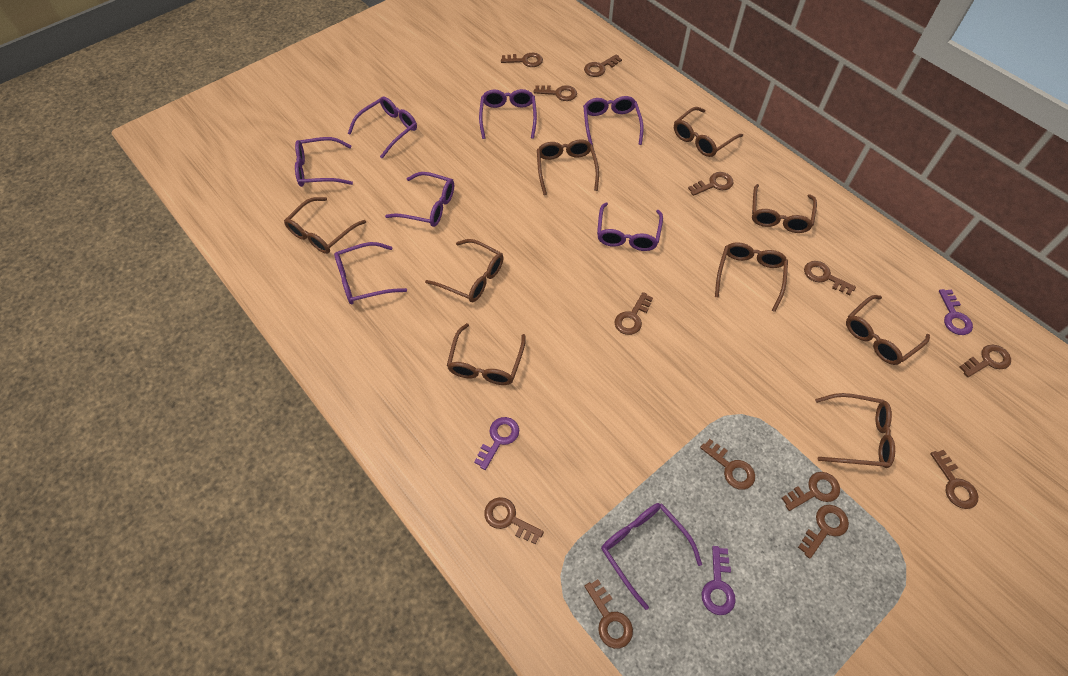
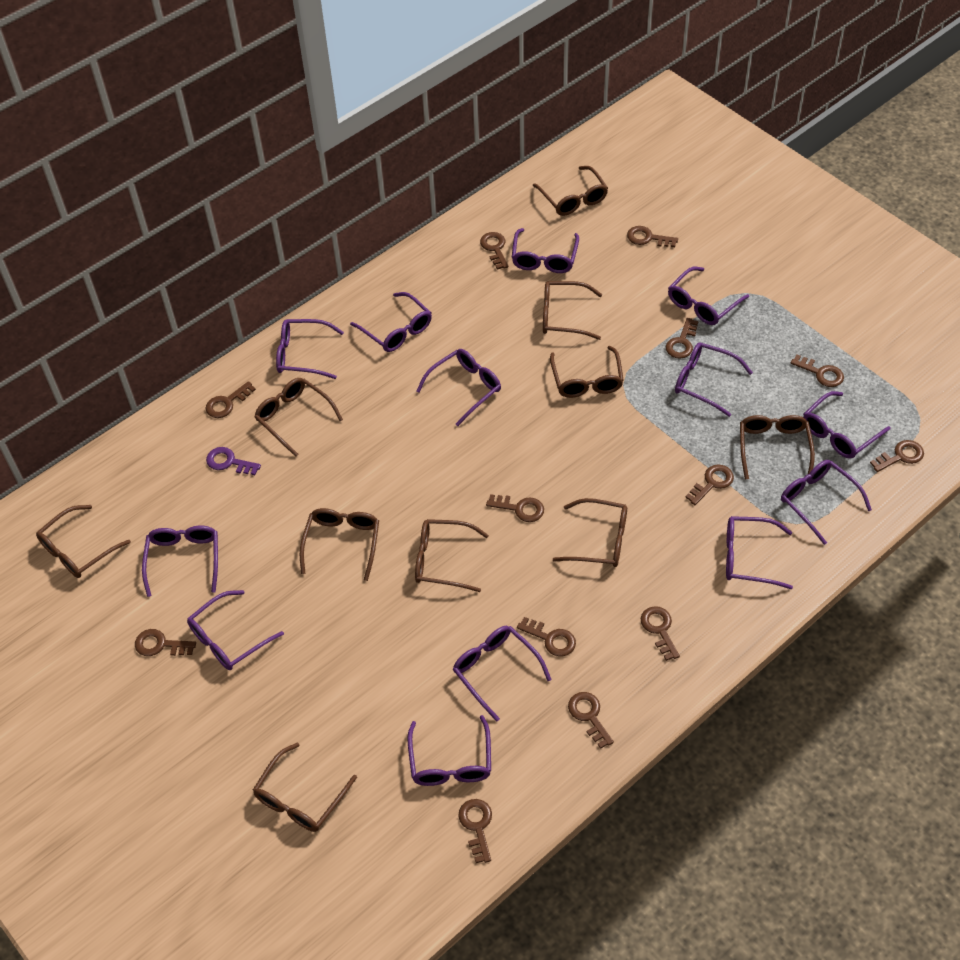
brown glasses: 9 -> 10
purple glasses: 8 -> 13
purple key: 3 -> 1

